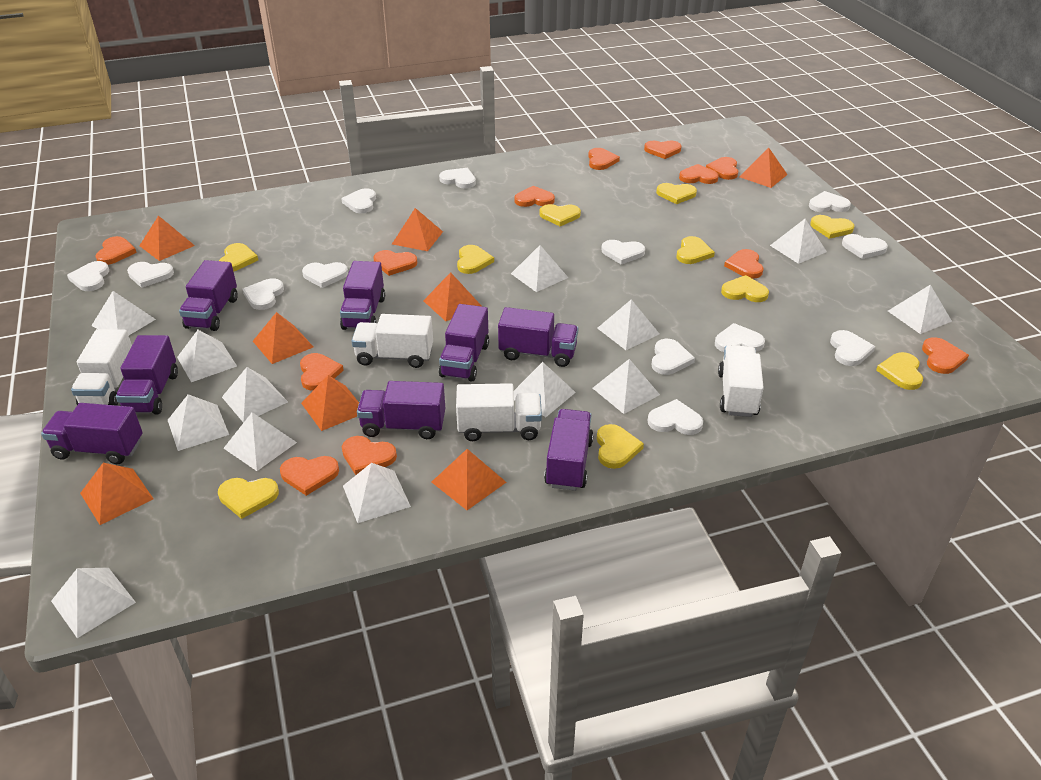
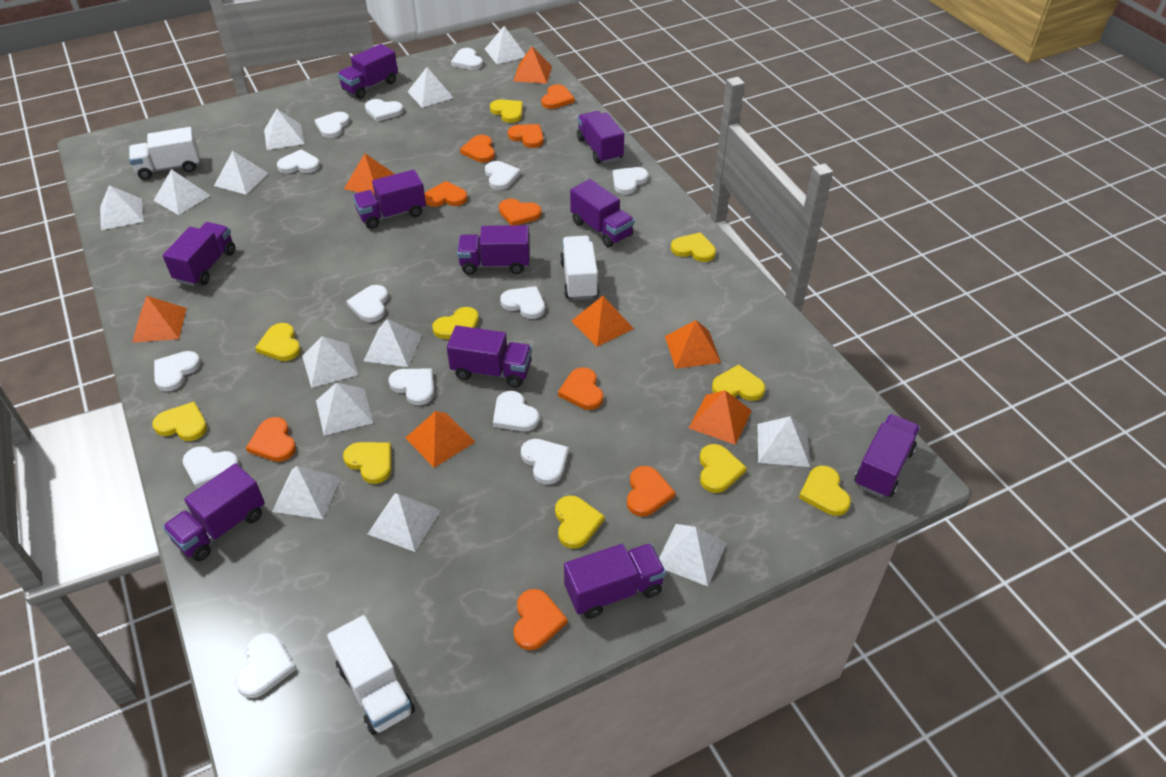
orange heart: 12 -> 9
orange pyramid: 8 -> 7
purple truck: 8 -> 10
white heart: 13 -> 14
white truck: 4 -> 3

